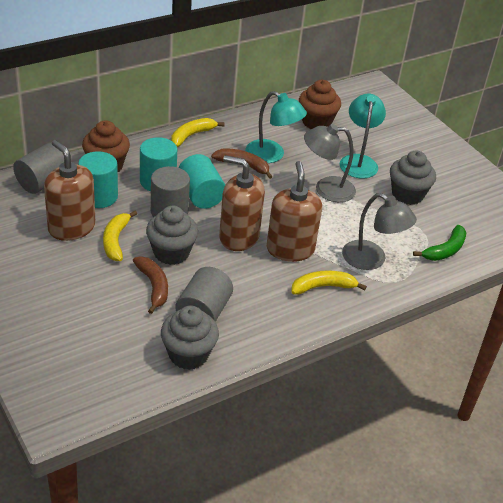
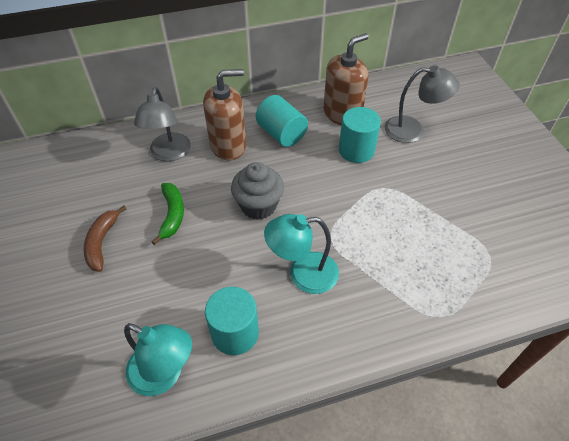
brown banana: 2 -> 1
brown cupcake: 2 -> 0
brown soap dispenser: 3 -> 2
grey cupcake: 3 -> 1
grey cylinder: 3 -> 0
yellow banana: 3 -> 0

